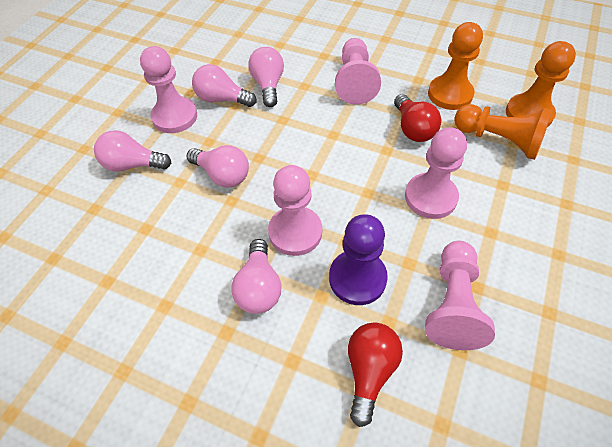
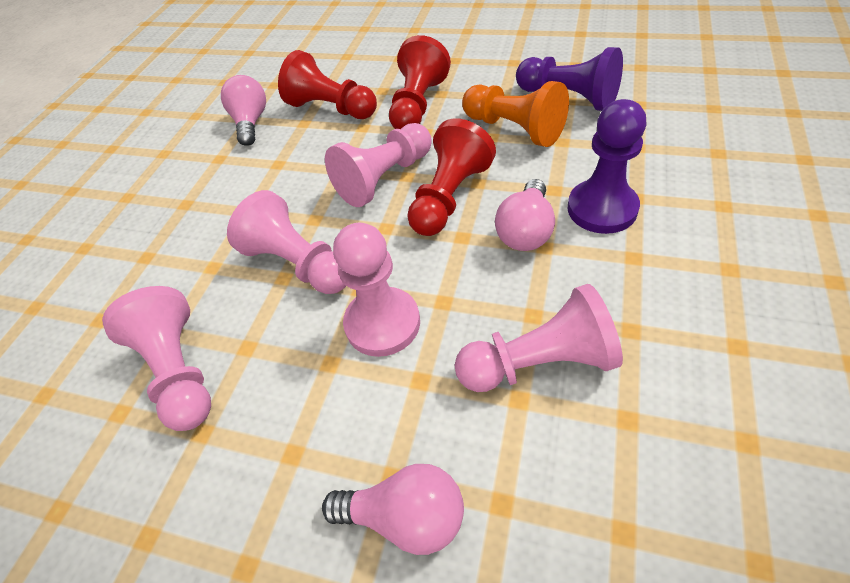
orange pawn: 3 -> 1
pink light bulb: 5 -> 3
purple pawn: 1 -> 2
red light bulb: 2 -> 0
red pawn: 0 -> 3

